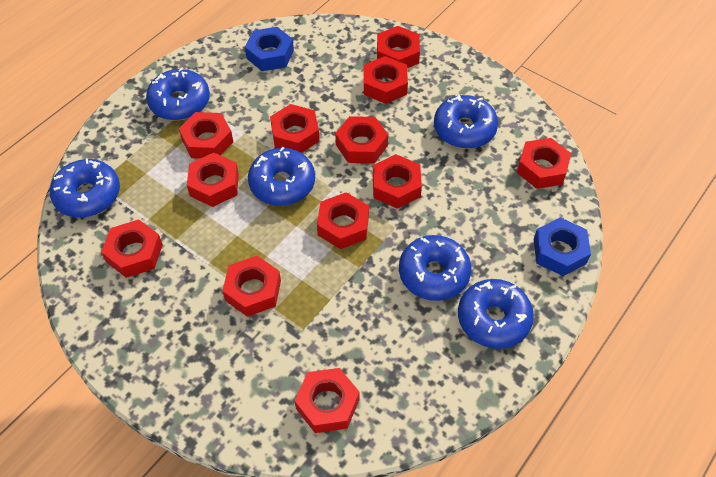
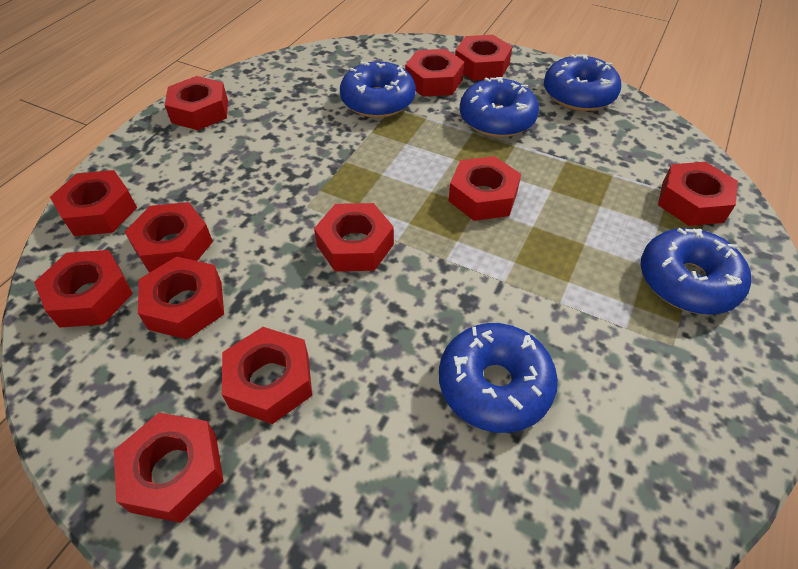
blue donut: 6 -> 5
blue nut: 2 -> 0

